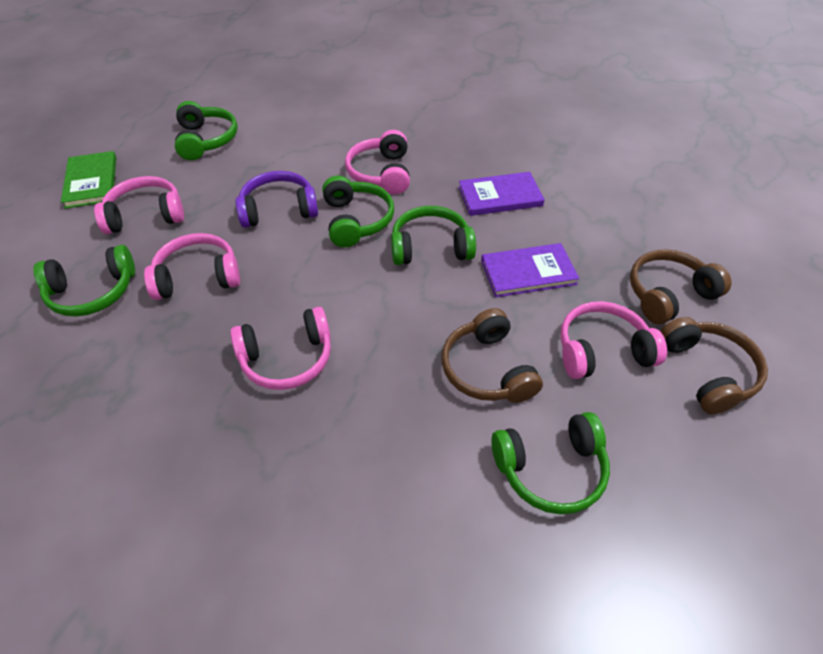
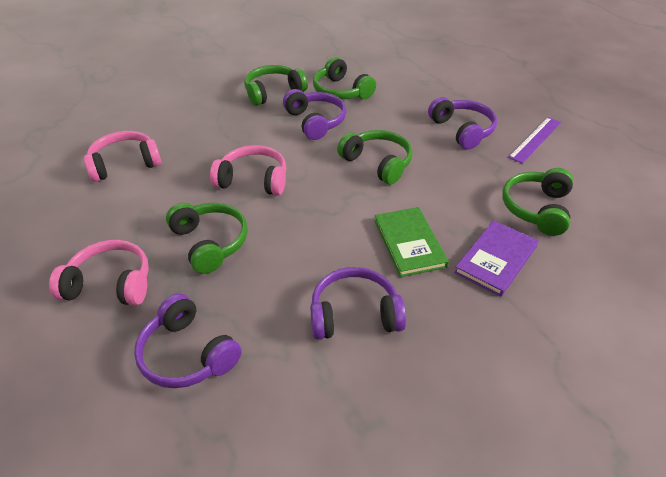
brown headphones: 3 -> 0
pink headphones: 5 -> 3
purple book: 2 -> 1
purple headphones: 1 -> 4
purple ruler: 0 -> 1

